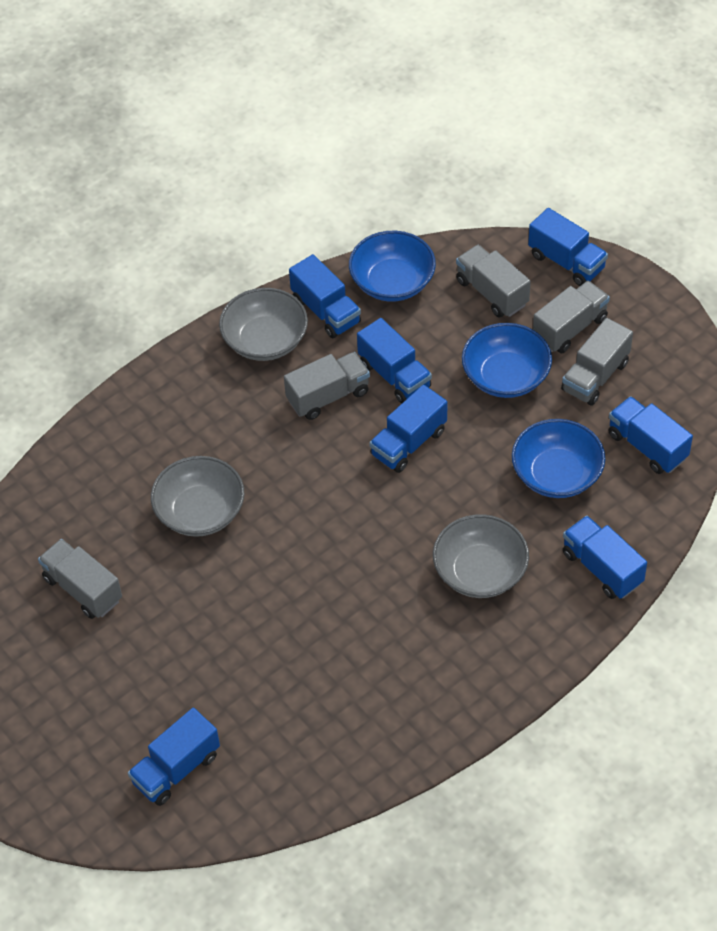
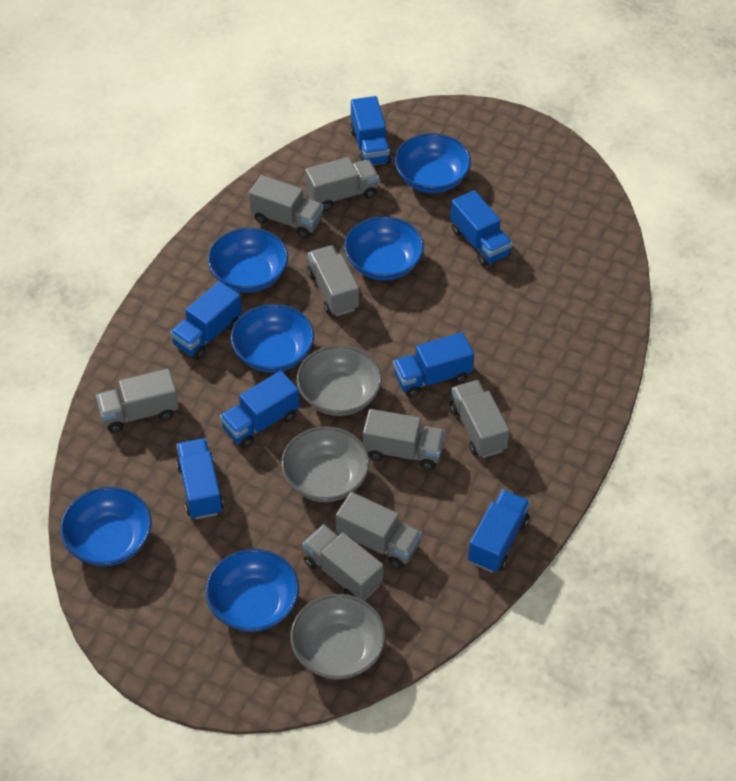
blue bowl: 3 -> 6
grey truck: 5 -> 8

